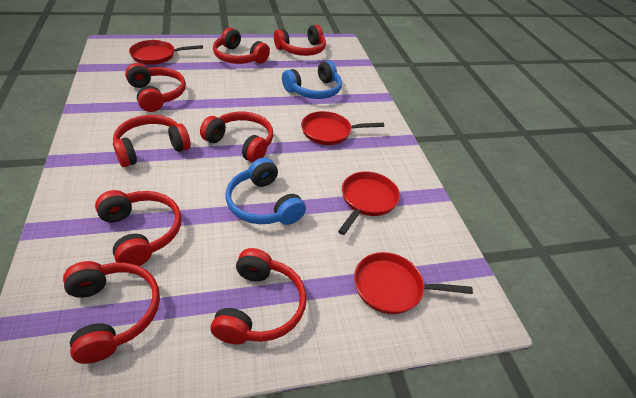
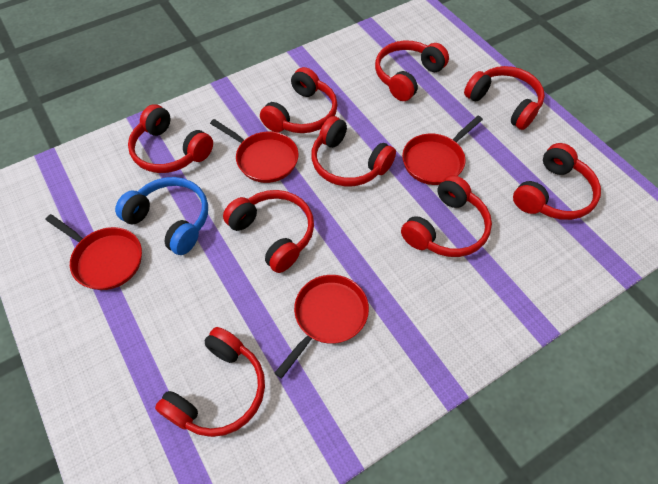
blue headphones: 2 -> 1
red headphones: 8 -> 9

